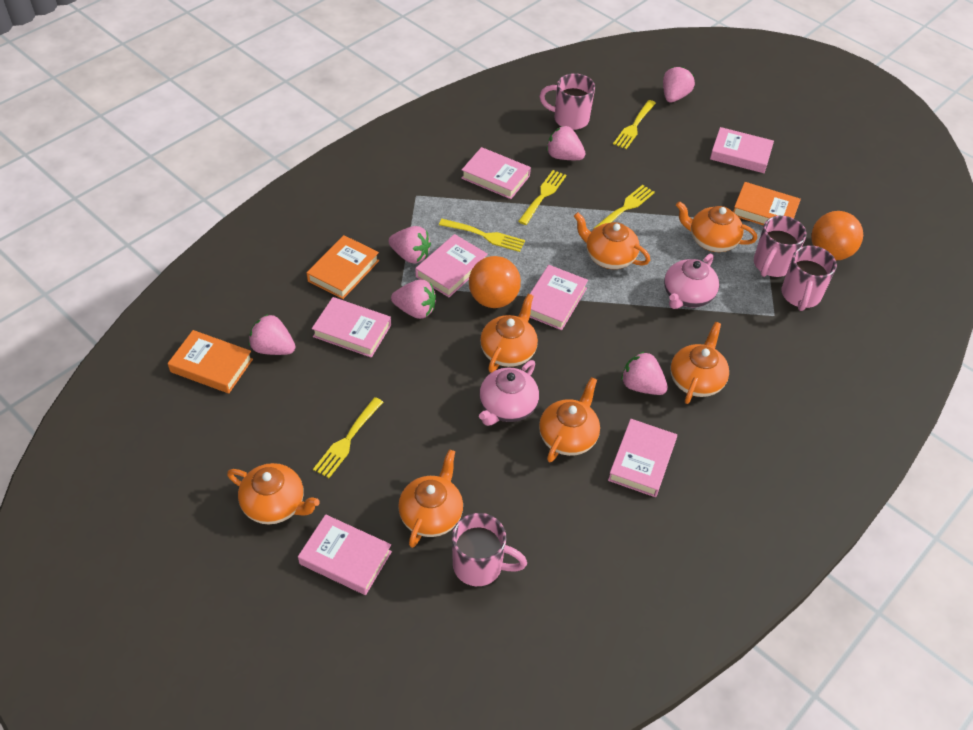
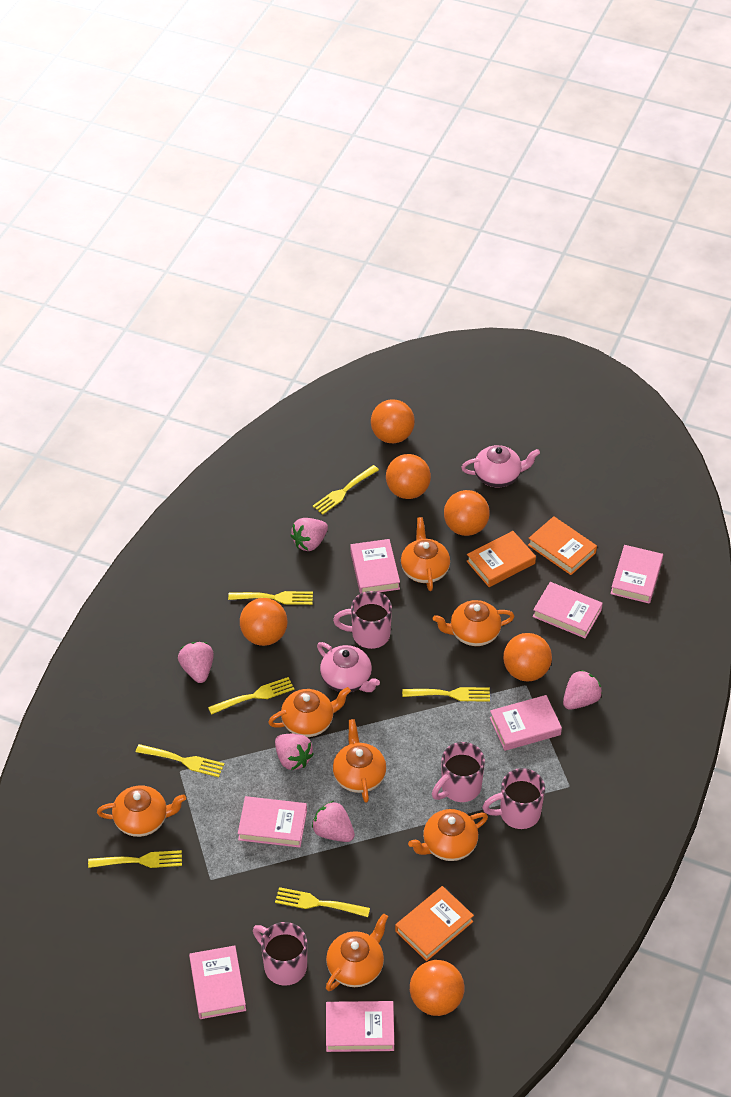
orange ball: 2 -> 6
pink strawberry: 6 -> 5
yellow fork: 5 -> 7

